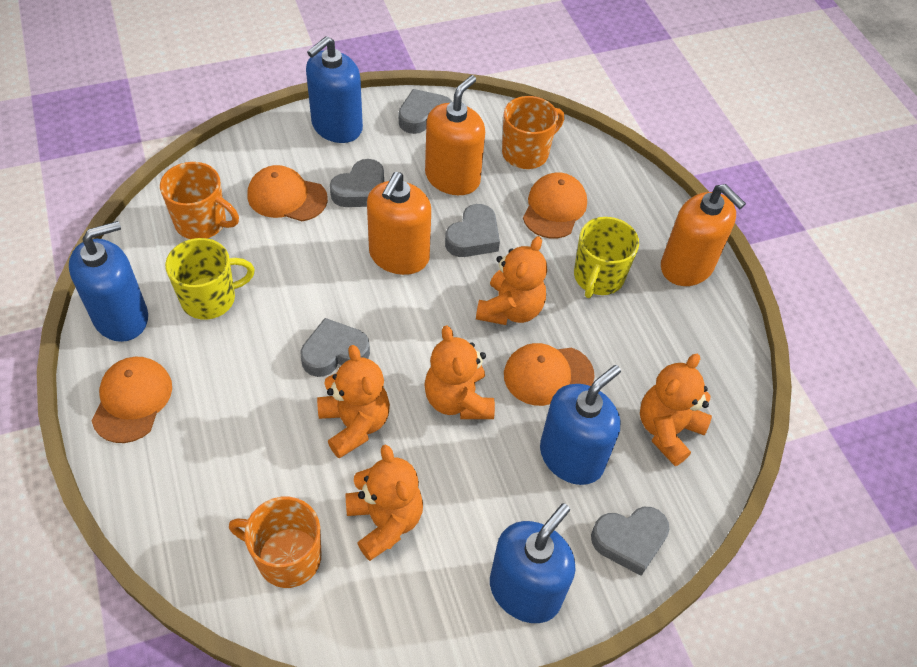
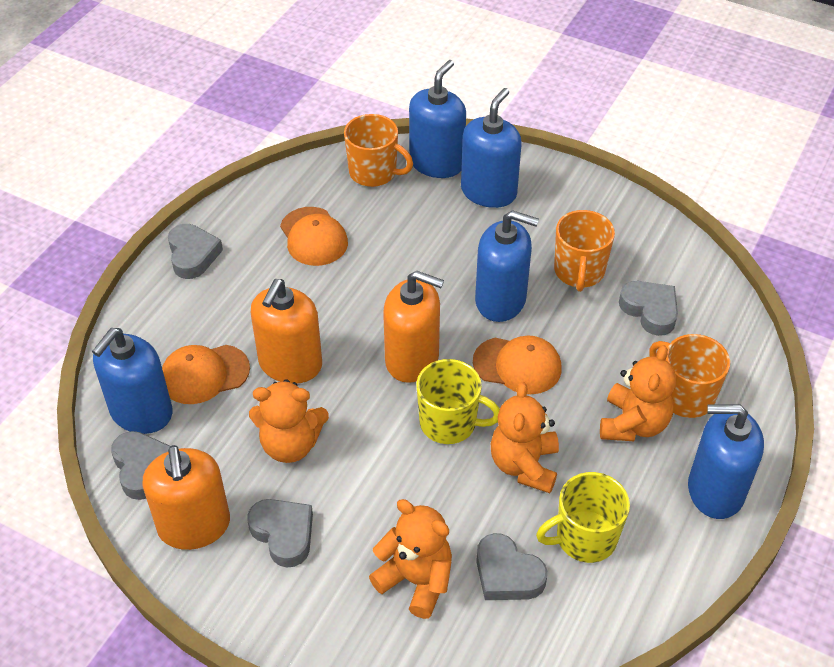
blue soap dispenser: 4 -> 5
orange cap: 4 -> 3
orange teddy bear: 5 -> 4

